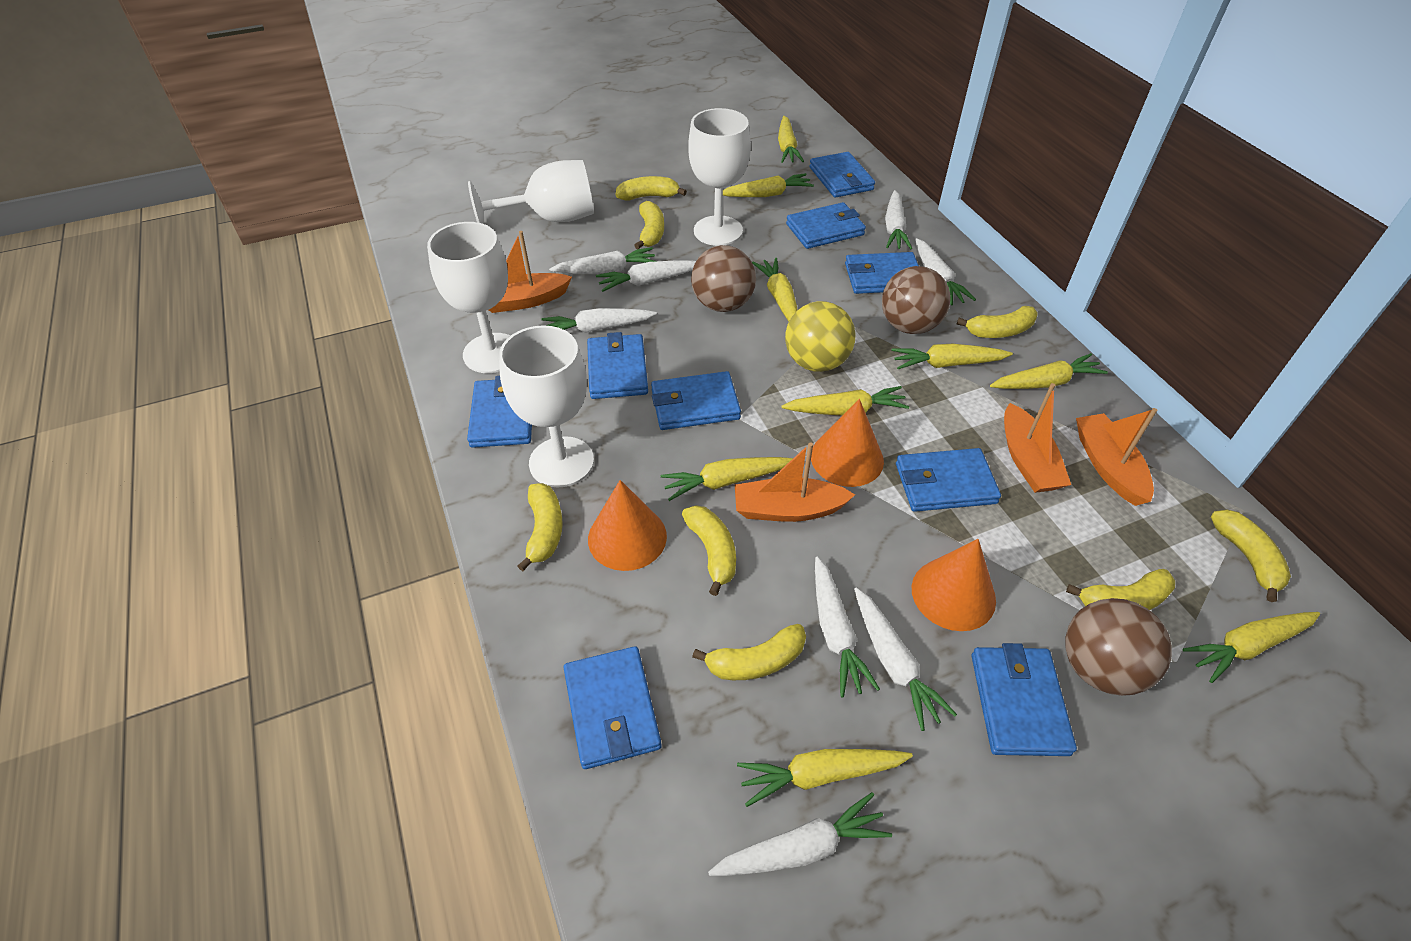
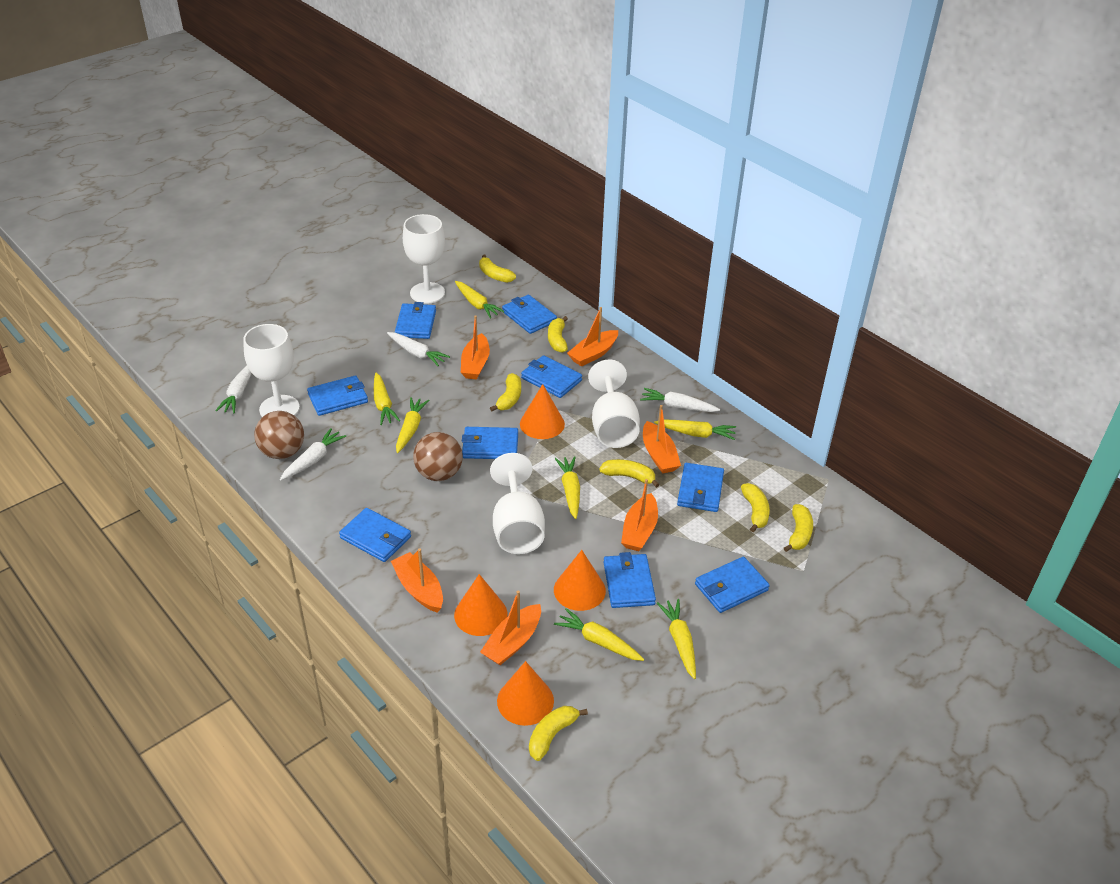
brown ball: 3 -> 2
orange boat: 4 -> 6
orange cone: 3 -> 4
white carrot: 8 -> 4
yellow ball: 1 -> 0
yellow banana: 8 -> 7
yellow carrot: 9 -> 7

